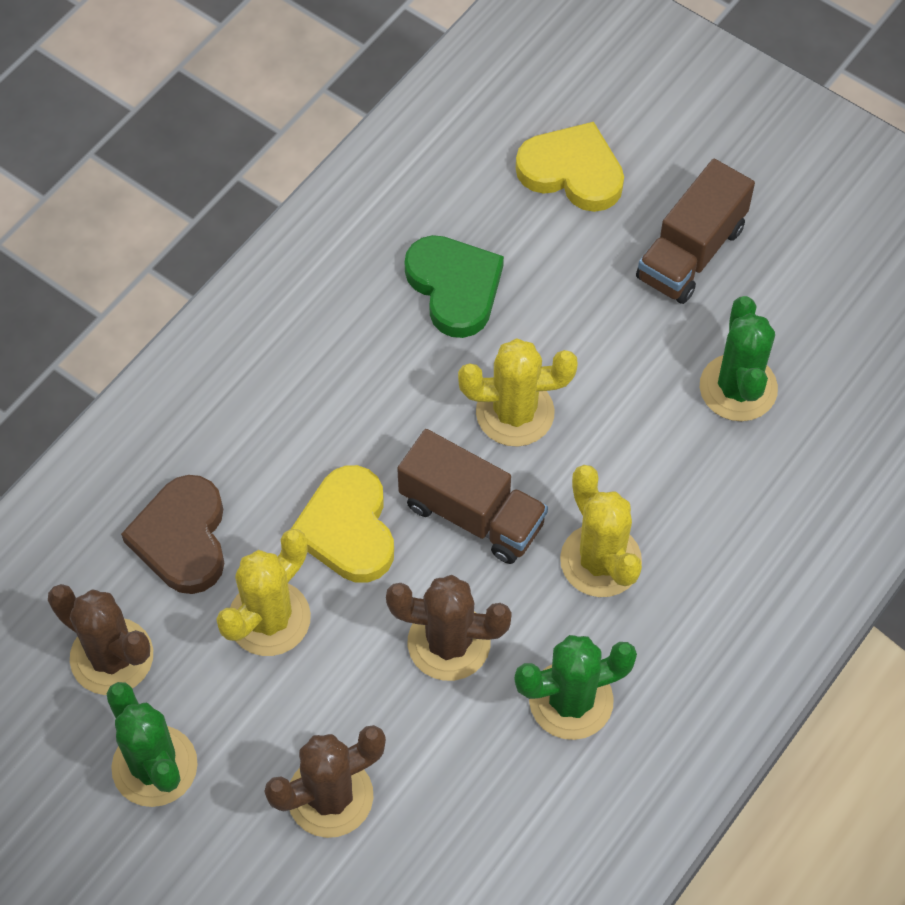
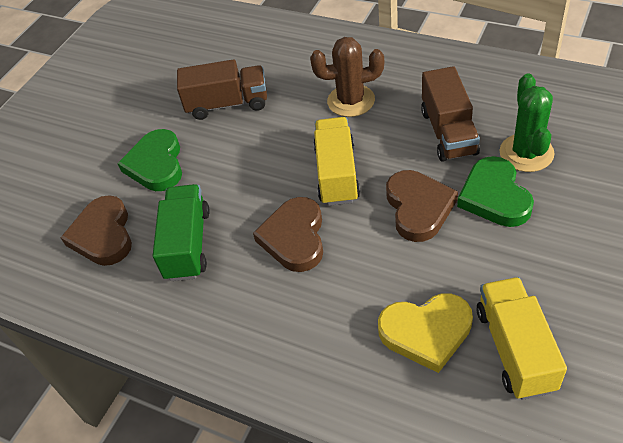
brown cactus: 3 -> 1
brown heart: 1 -> 3
green cactus: 3 -> 1
green heart: 1 -> 2
green truck: 0 -> 1
yellow cactus: 3 -> 0
yellow heart: 2 -> 1
yellow truck: 0 -> 2

